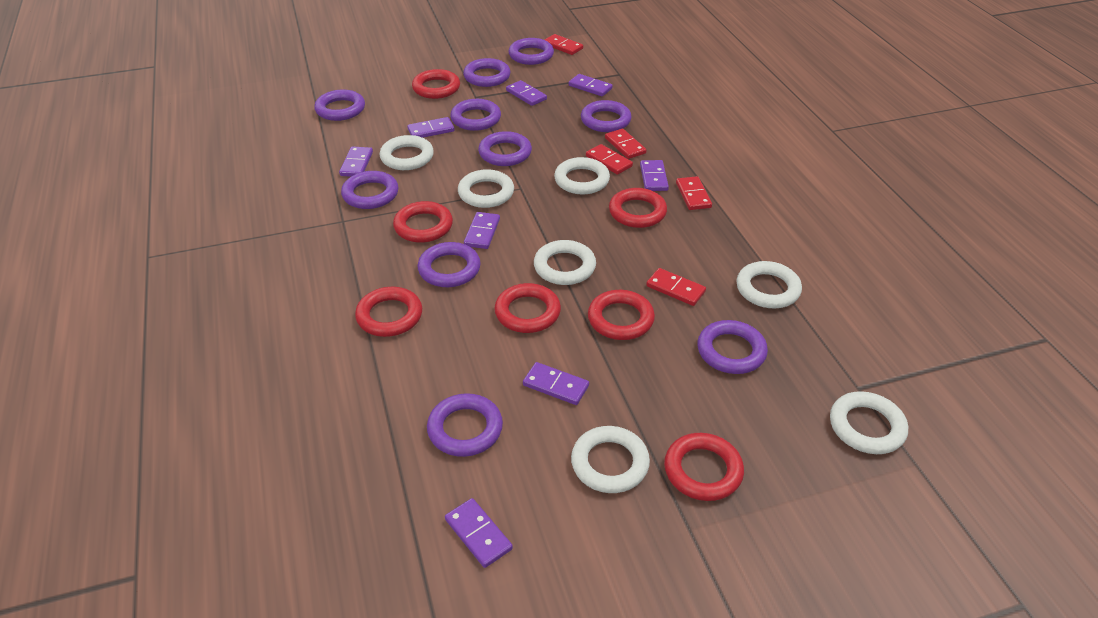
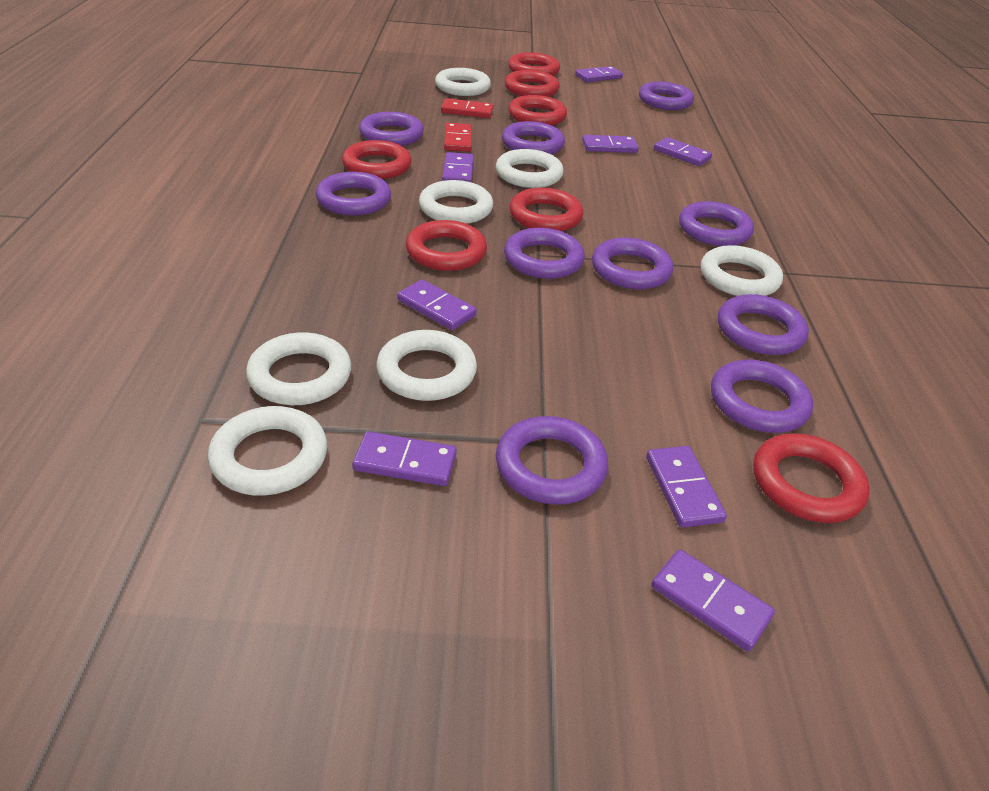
red domino: 5 -> 2

